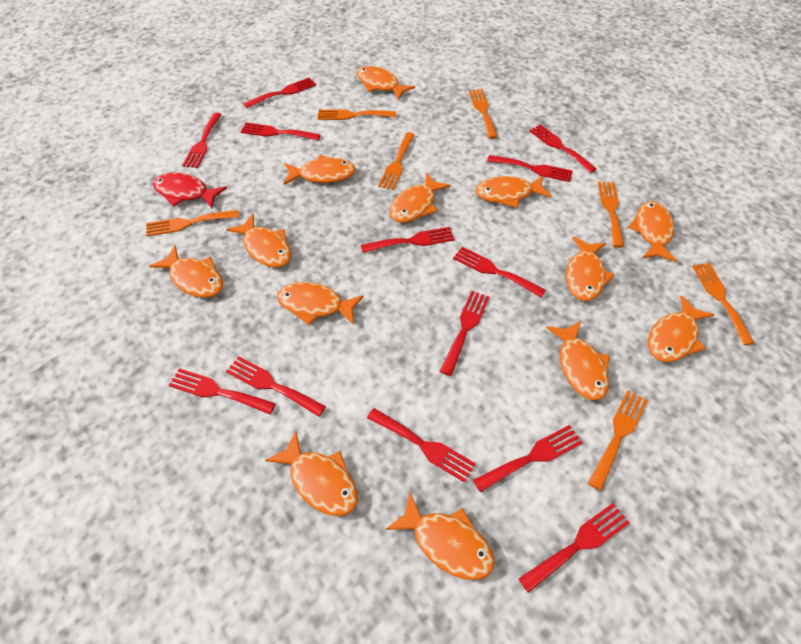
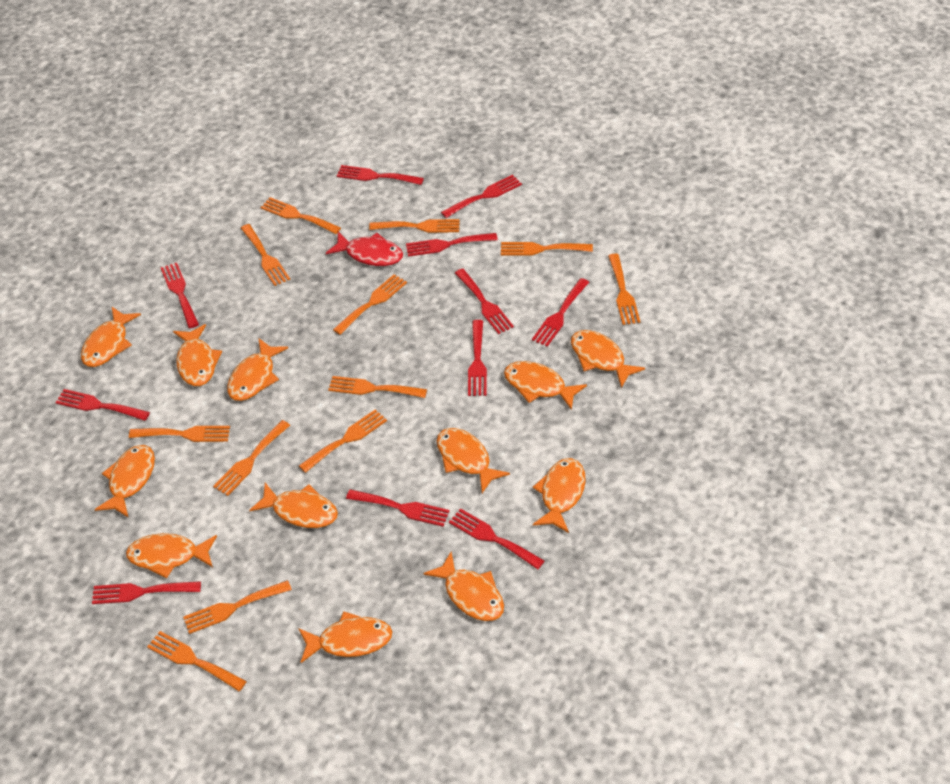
orange fish: 13 -> 12
orange fork: 7 -> 12
red fork: 13 -> 11

